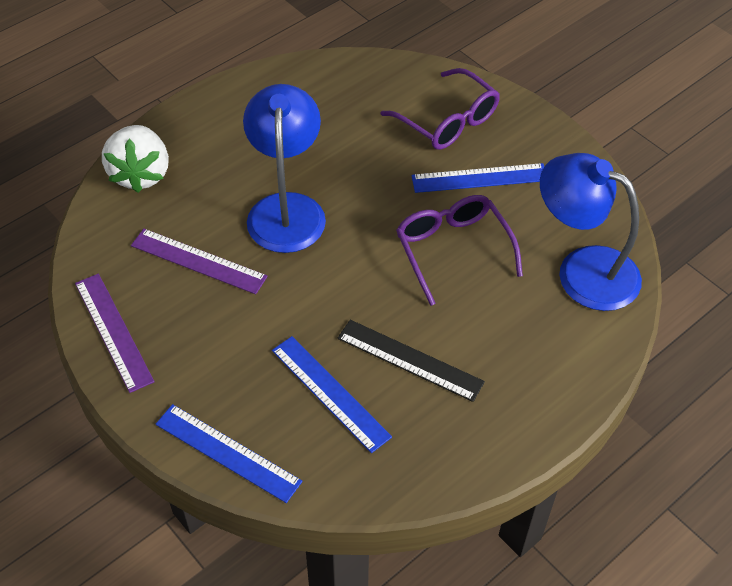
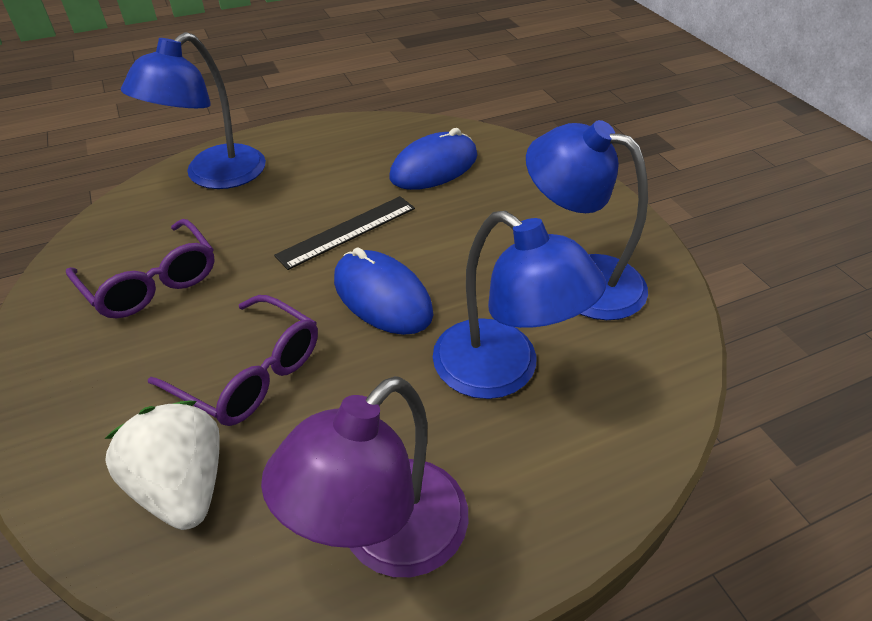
blue lamp: 2 -> 3
blue mouse: 0 -> 2
blue ruler: 3 -> 0
purple lamp: 0 -> 1
purple ruler: 2 -> 0

